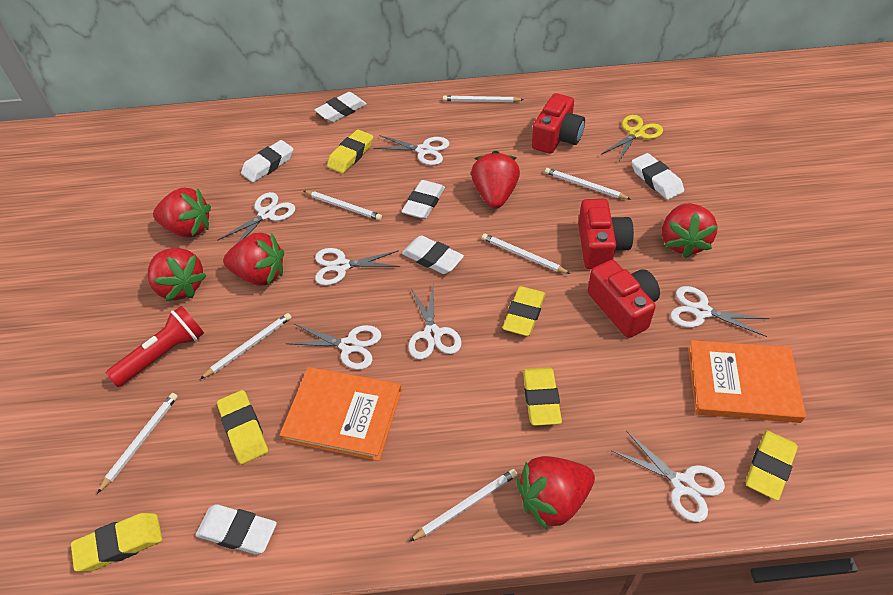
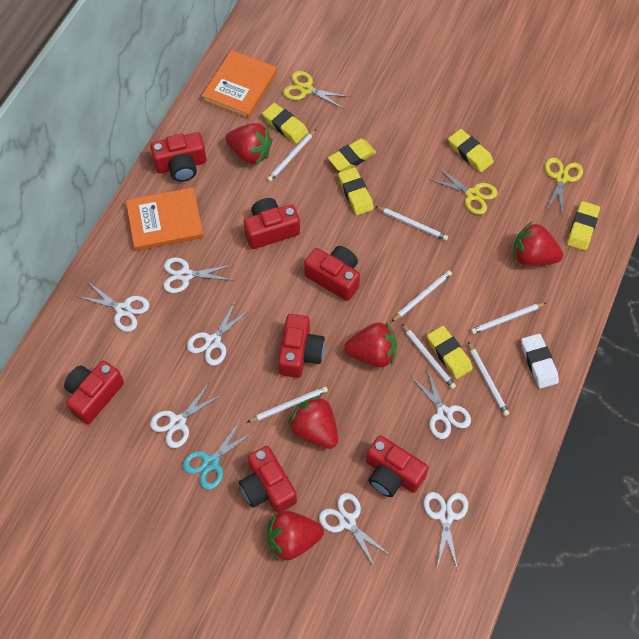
red camera: 3 -> 7
red flashlight: 1 -> 0
red strawberry: 6 -> 5
turquoise scissors: 0 -> 1
white eraser: 6 -> 1
yellow scissors: 1 -> 3

